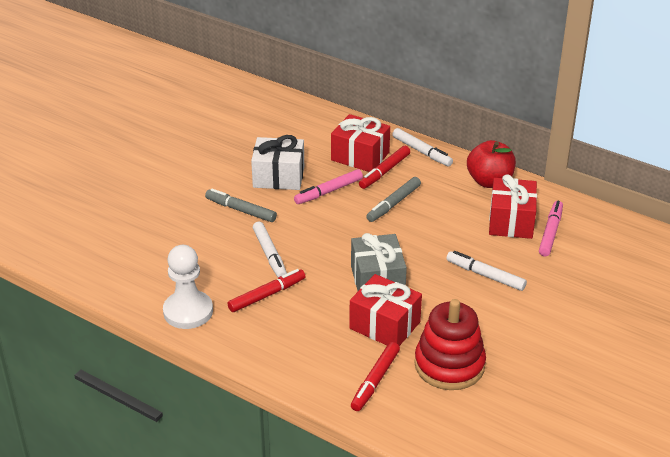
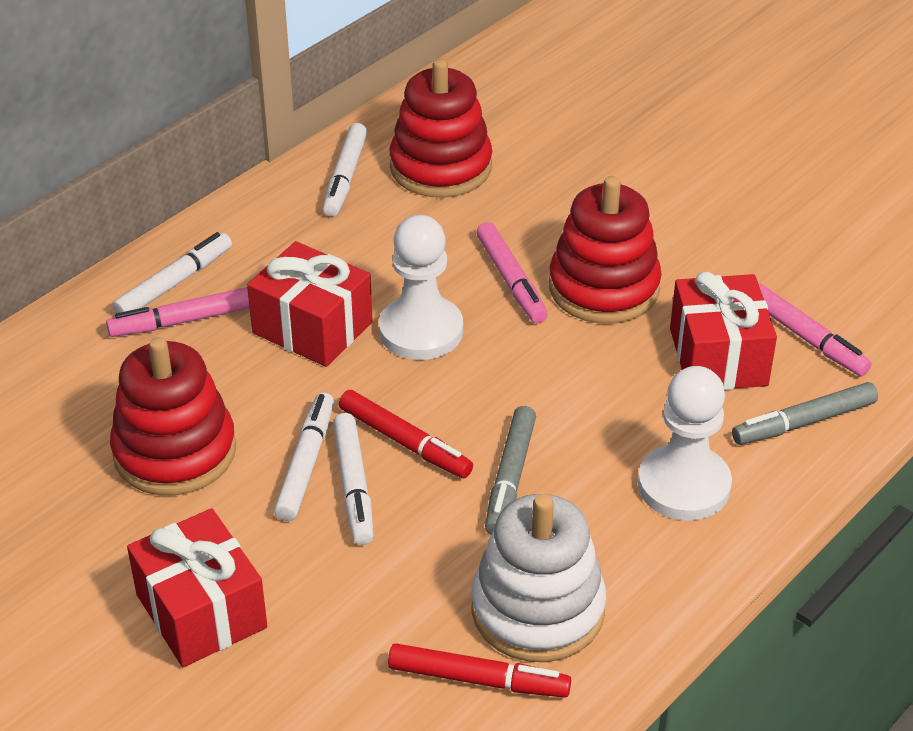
grey gift: 1 -> 0
pink marker: 2 -> 3
red apple: 1 -> 0
red marker: 3 -> 2
red stacking toy: 1 -> 3
white gift: 1 -> 0
white marker: 3 -> 4
white pawn: 1 -> 2
white stacking toy: 0 -> 1

